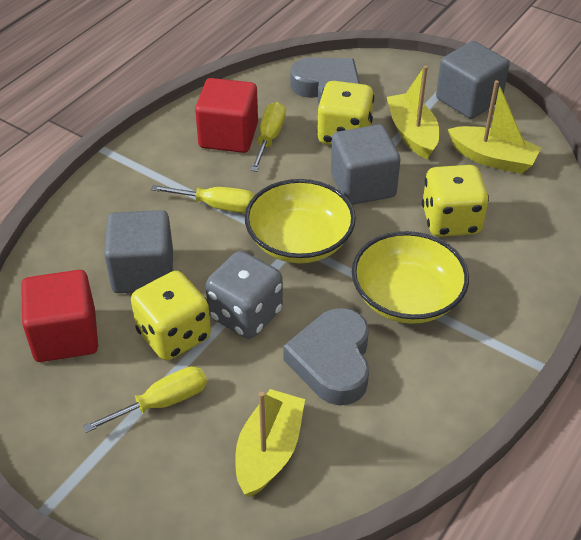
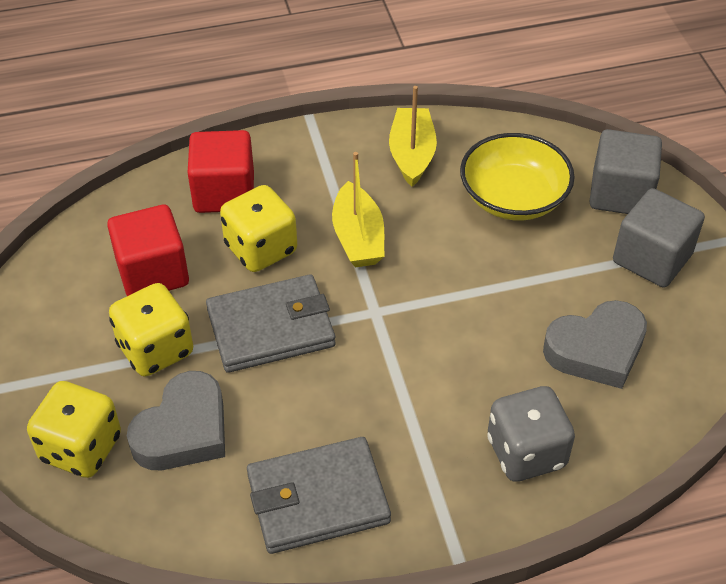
grey cube: 3 -> 2
grey wallet: 0 -> 2
yellow boat: 3 -> 2
yellow bowl: 2 -> 1
yellow screwdriver: 3 -> 0

